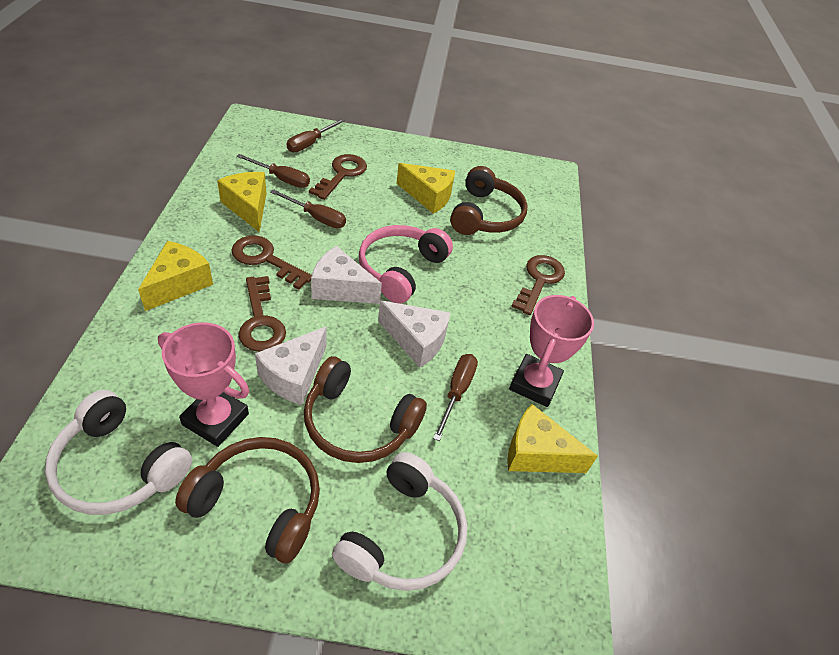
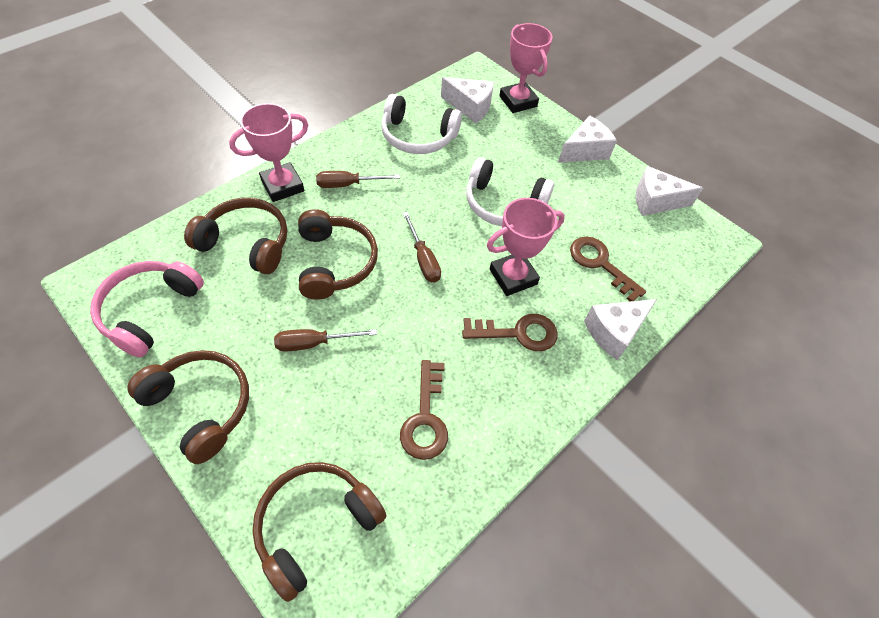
brown headphones: 3 -> 4
brown key: 4 -> 3
brown screwdriver: 4 -> 3
pink trophy: 2 -> 3
white cheese: 3 -> 4
yellow cheese: 4 -> 0

